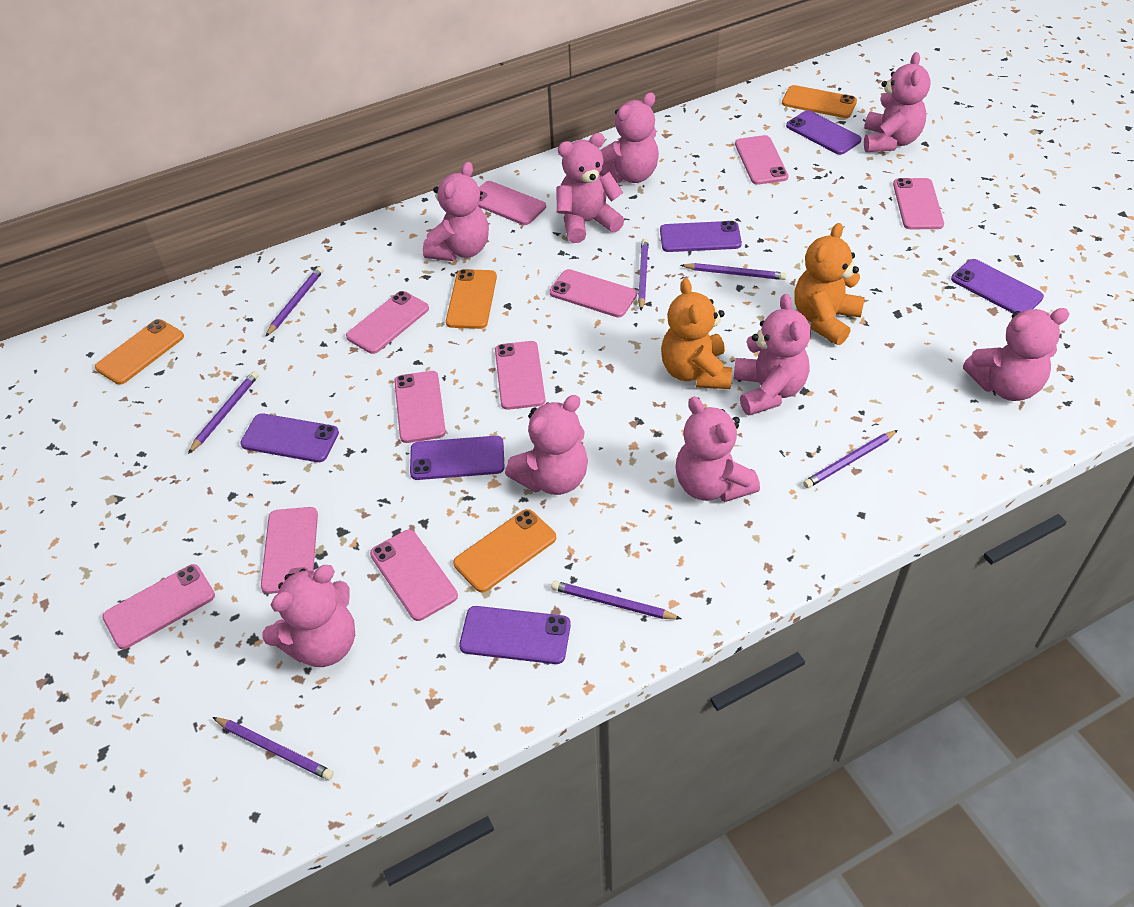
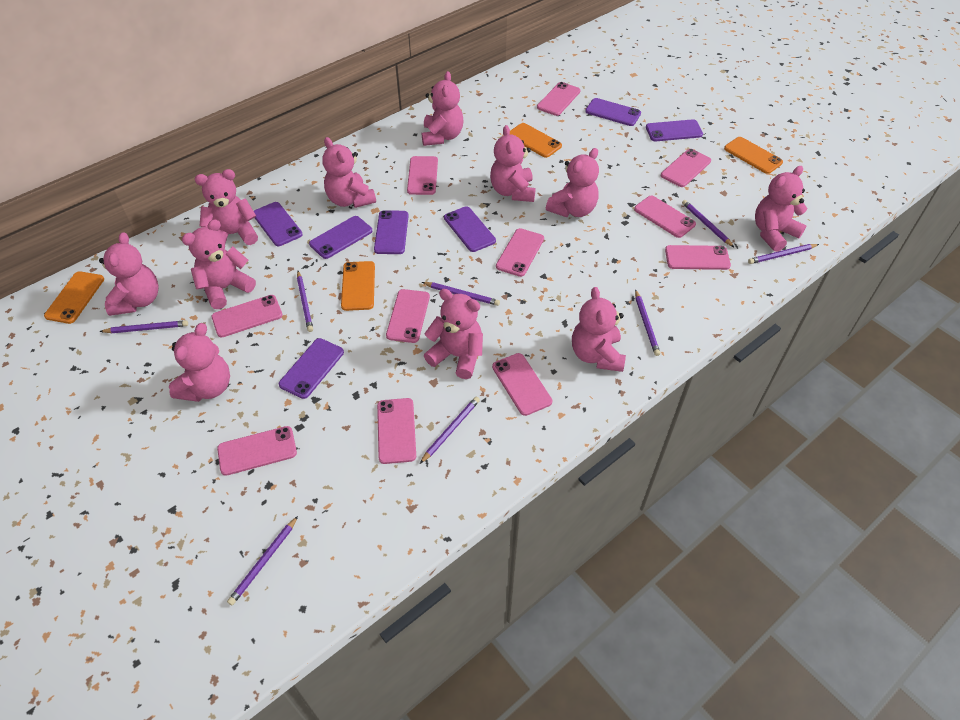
orange teddy bear: 2 -> 0
pink phone: 10 -> 11
pink teddy bear: 9 -> 11
purple pencil: 7 -> 8
purple phone: 6 -> 7

